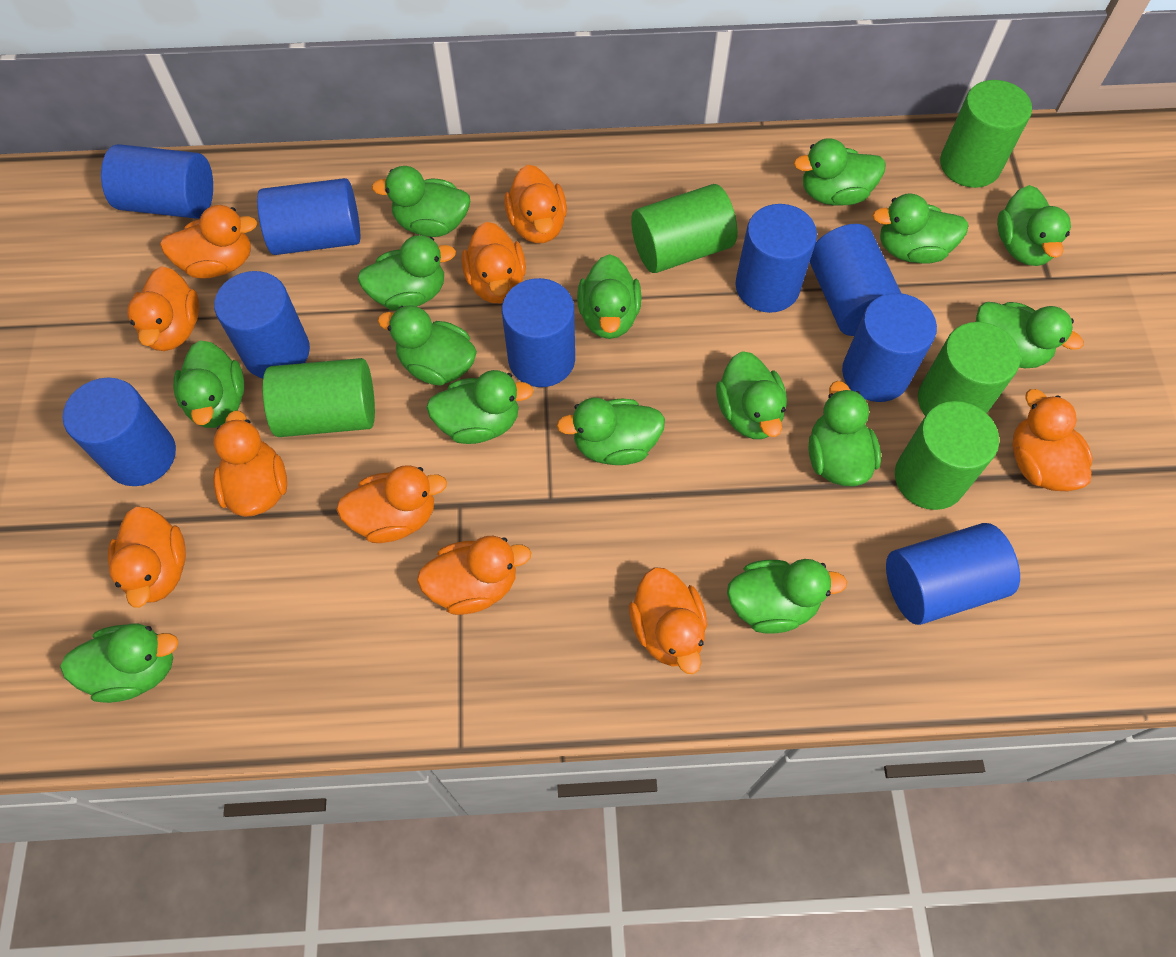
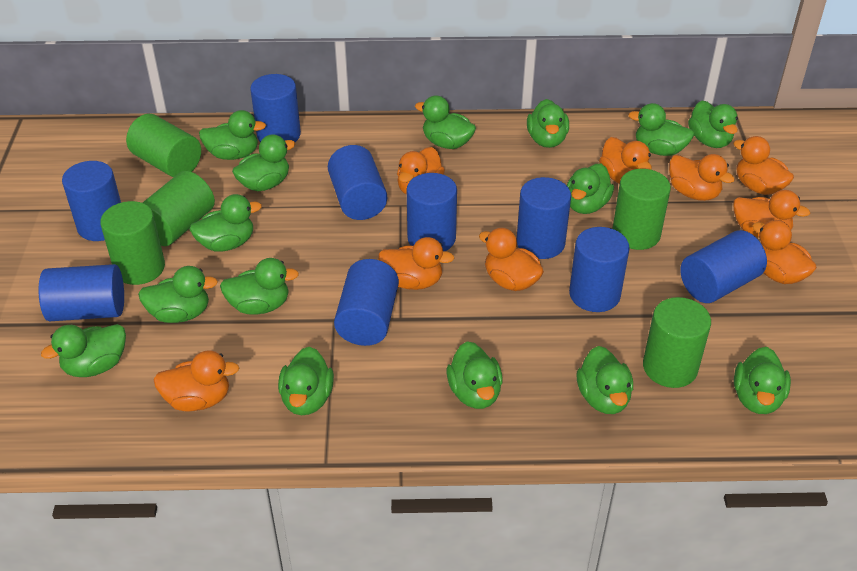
orange duck: 10 -> 9

